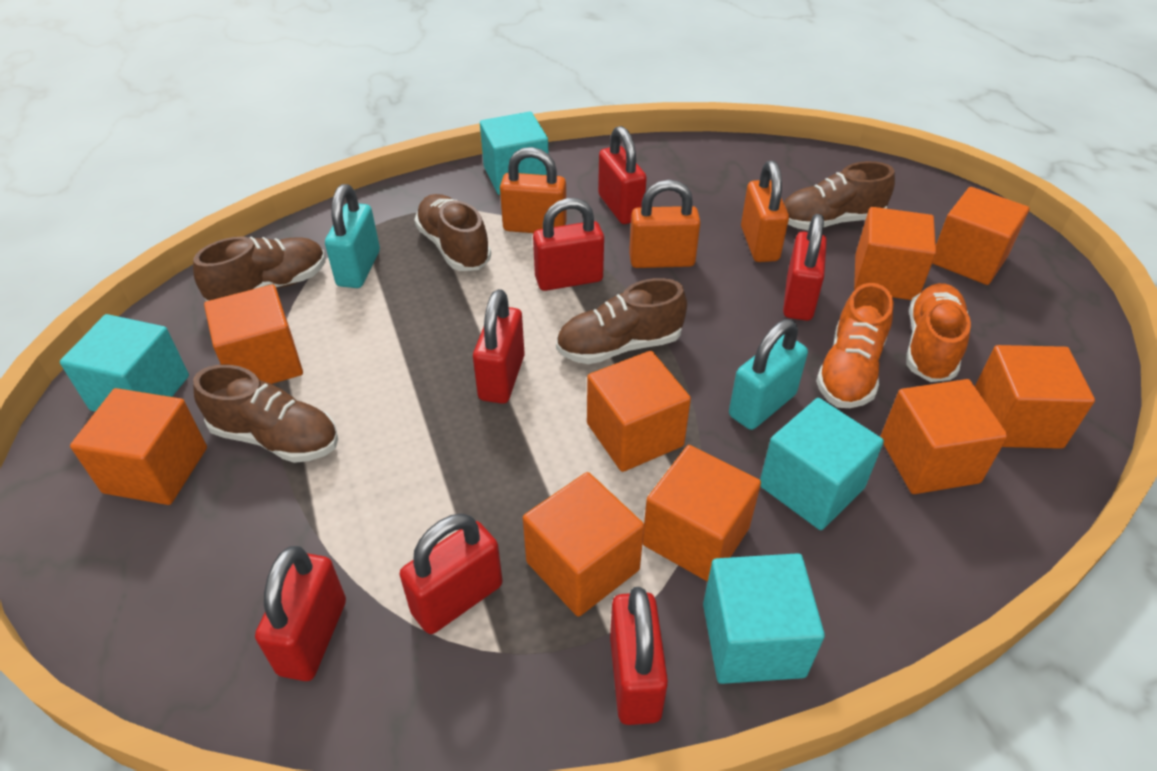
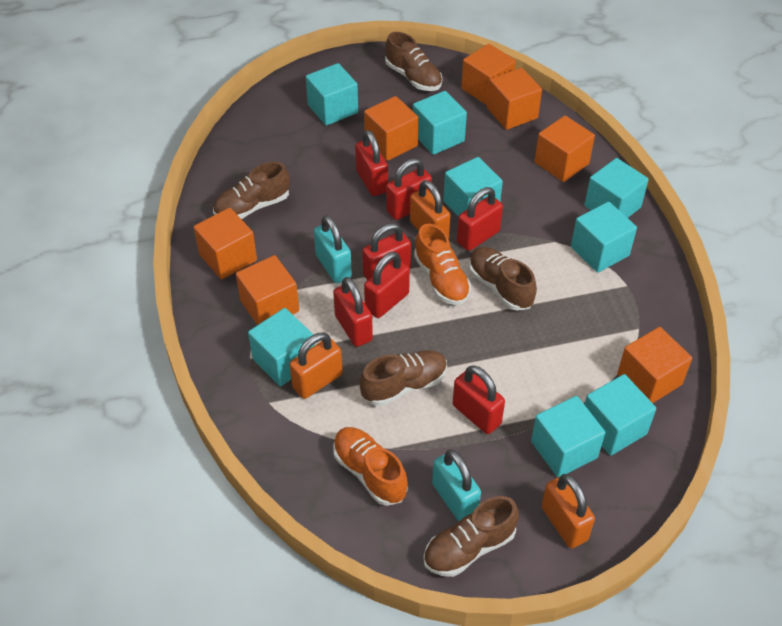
orange cube: 9 -> 7
turquoise cube: 4 -> 8

